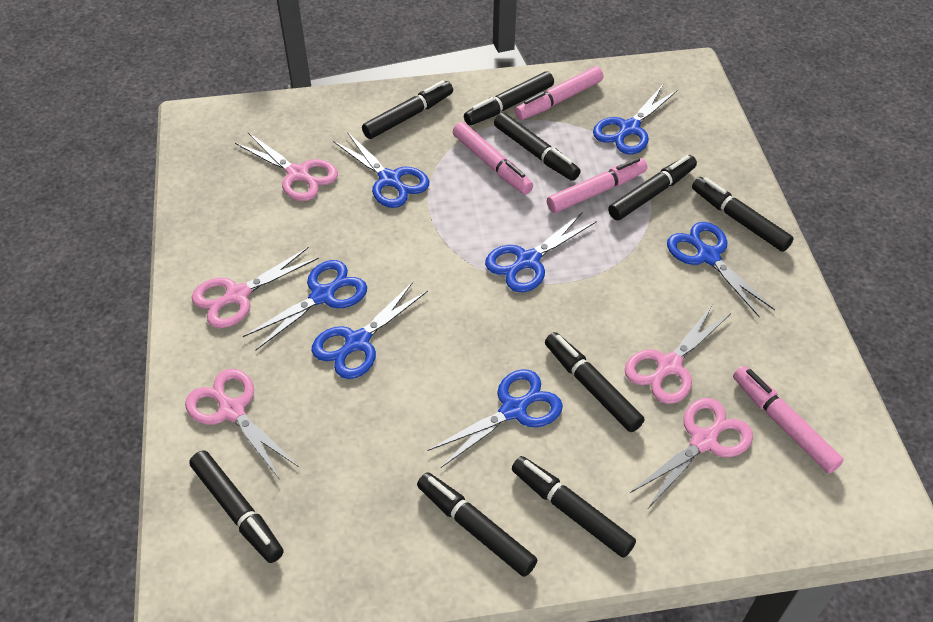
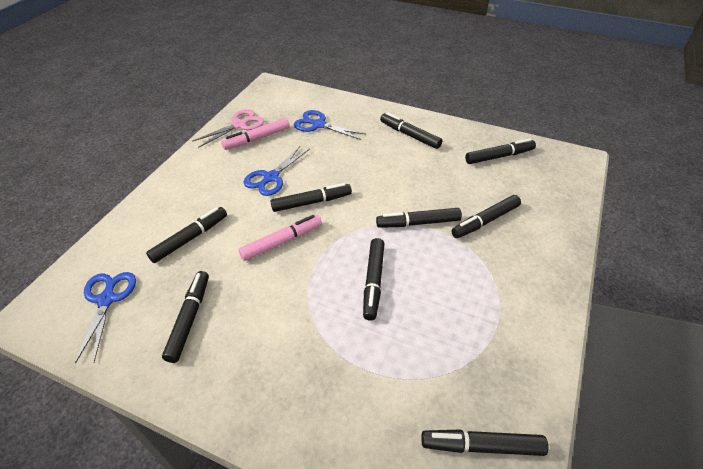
blue scissors: 7 -> 3
pink marker: 4 -> 2
pink scissors: 5 -> 1

